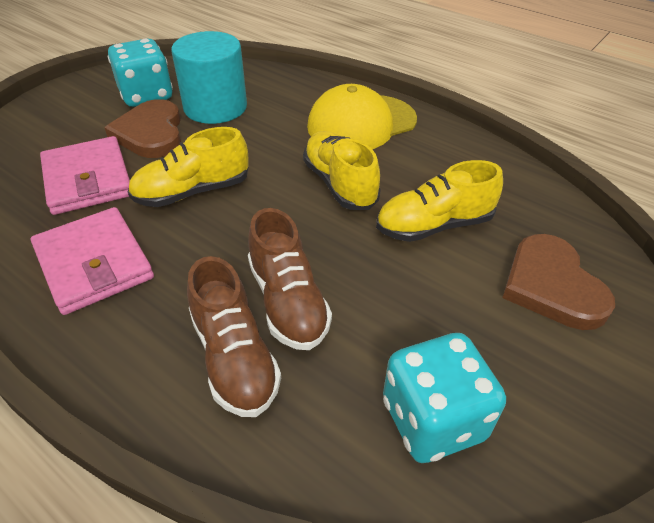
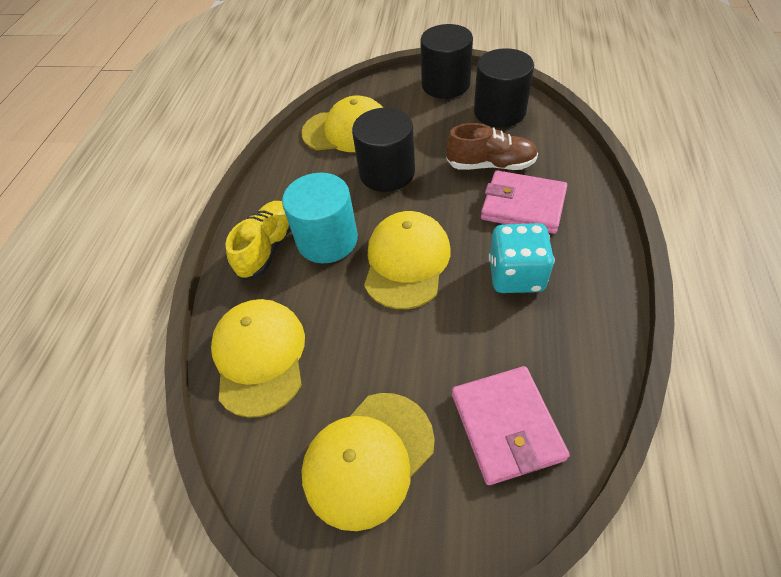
black cylinder: 0 -> 3
brown heart: 2 -> 0
brown shoe: 2 -> 1
turquoise dice: 2 -> 1
yellow cap: 1 -> 4
yellow shoe: 3 -> 1

